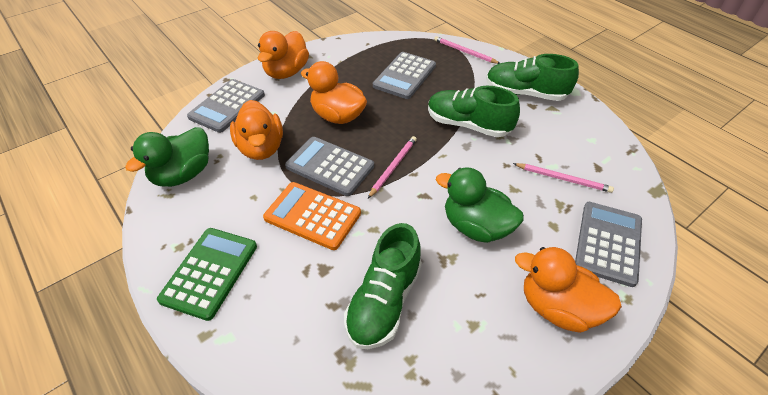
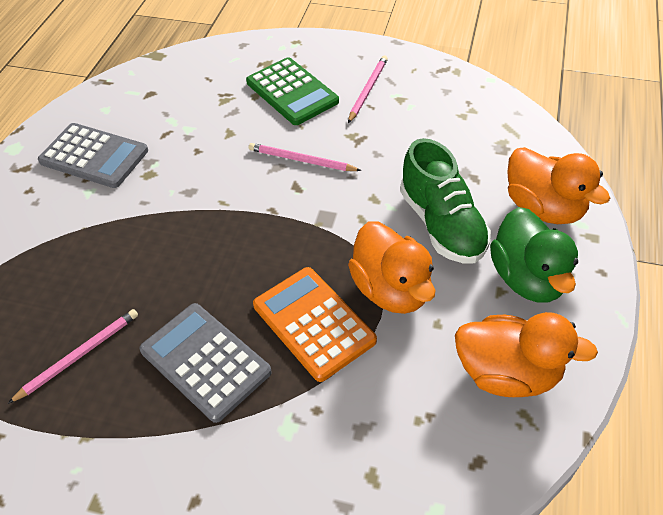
green duck: 2 -> 1
green shoe: 3 -> 1
grey calculator: 4 -> 2
orange duck: 4 -> 3

